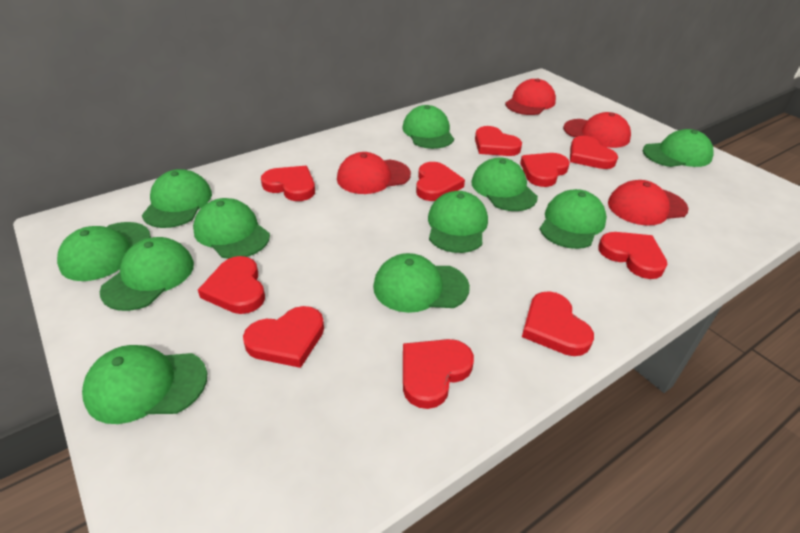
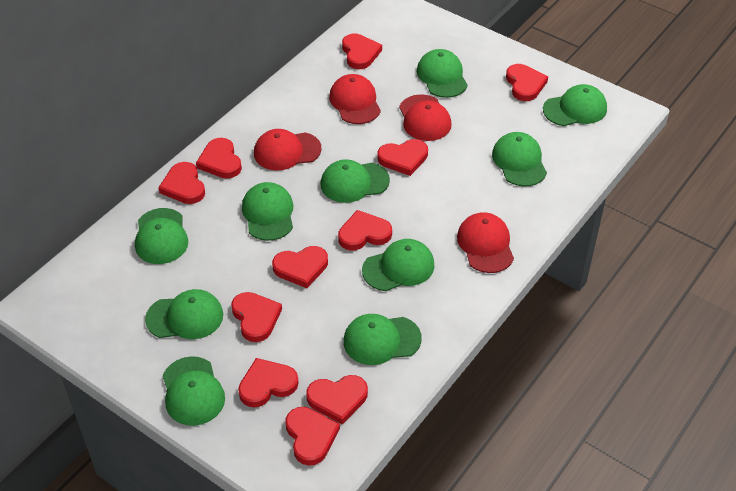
green cap: 11 -> 10
red heart: 10 -> 11

